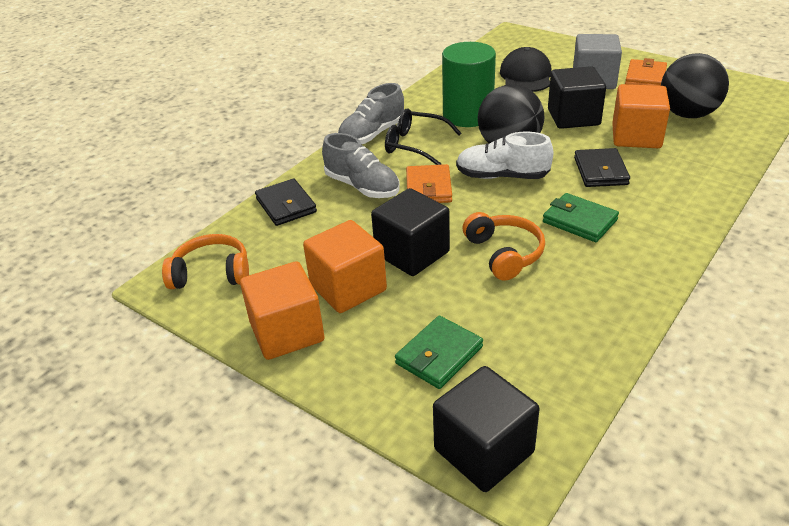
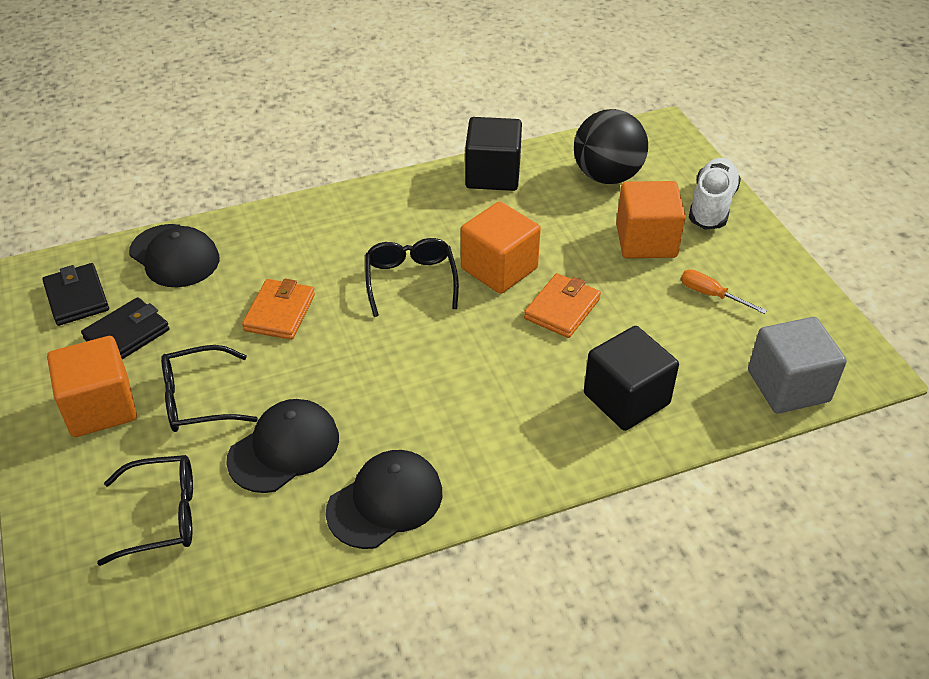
black ball: 2 -> 1
black cap: 1 -> 3
black cube: 3 -> 2
black glasses: 1 -> 3
green cylinder: 1 -> 0
green wallet: 2 -> 0
grey shoe: 2 -> 0
orange headphones: 2 -> 0
orange screwdriver: 0 -> 1

